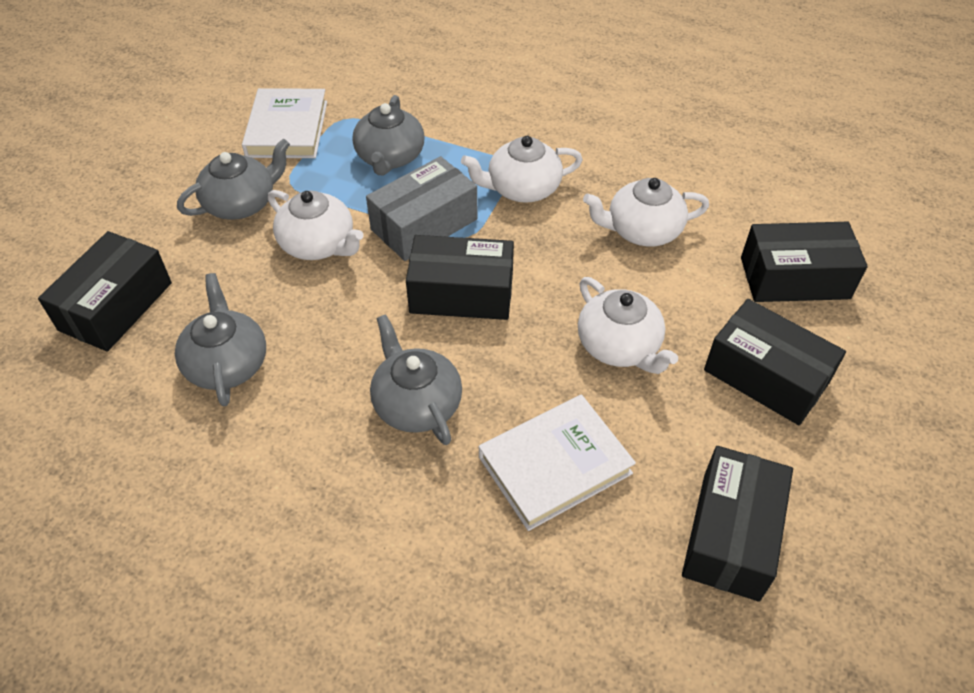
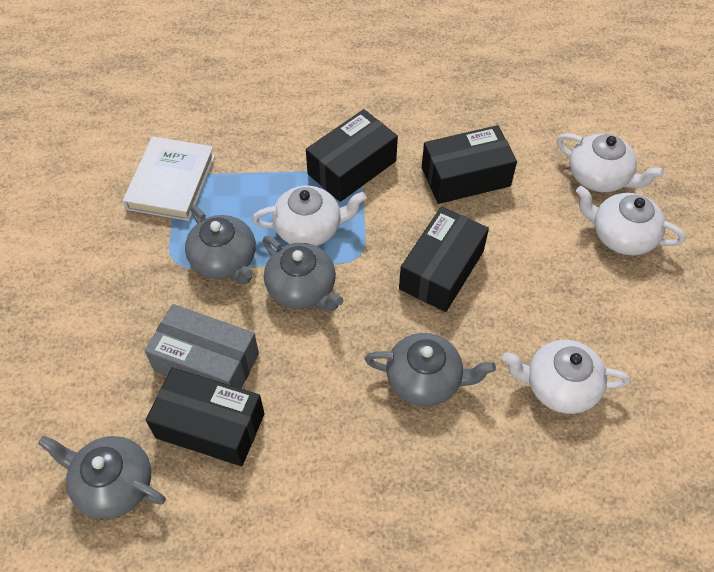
black box: 5 -> 4
white book: 2 -> 1

